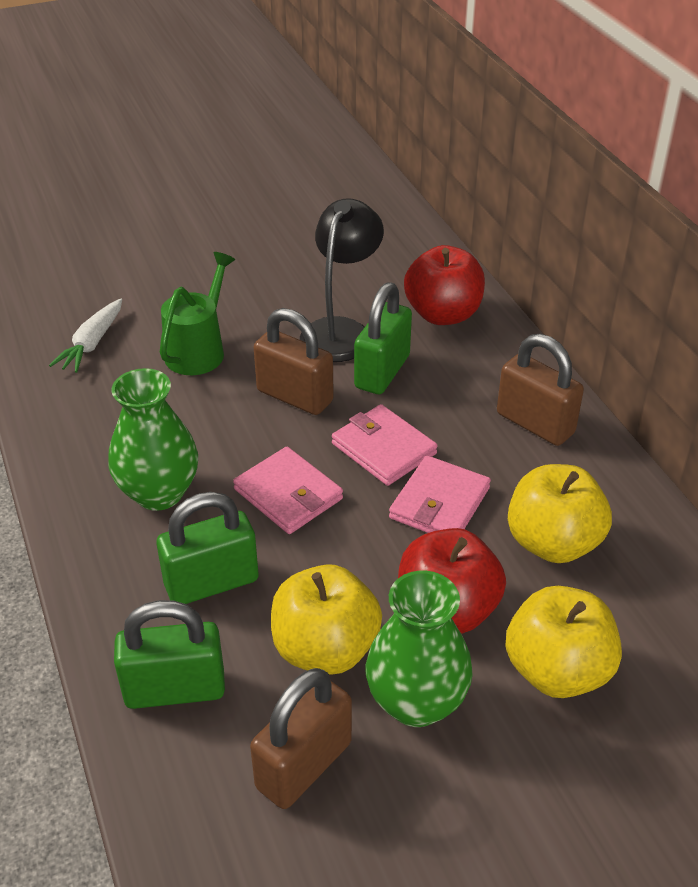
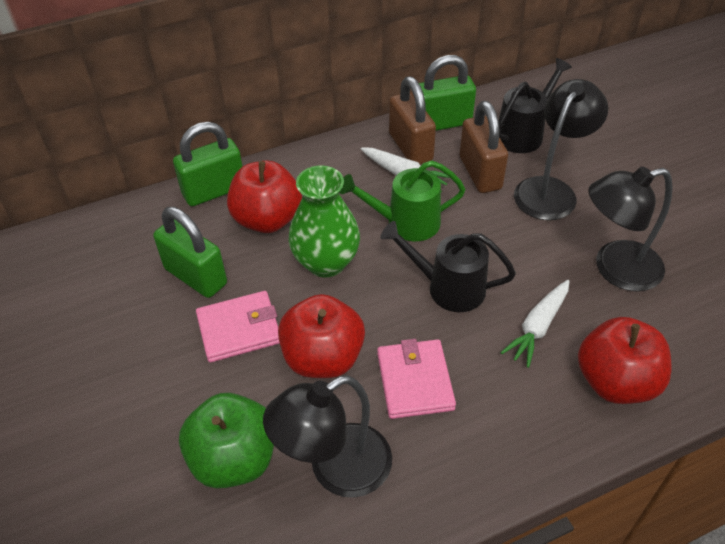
black lamp: 1 -> 3
black watering can: 0 -> 2
brown padlock: 3 -> 2
green apple: 0 -> 1
green vase: 2 -> 1
pink wallet: 3 -> 2
red apple: 2 -> 3
white carrot: 1 -> 2
yellow apple: 3 -> 0

